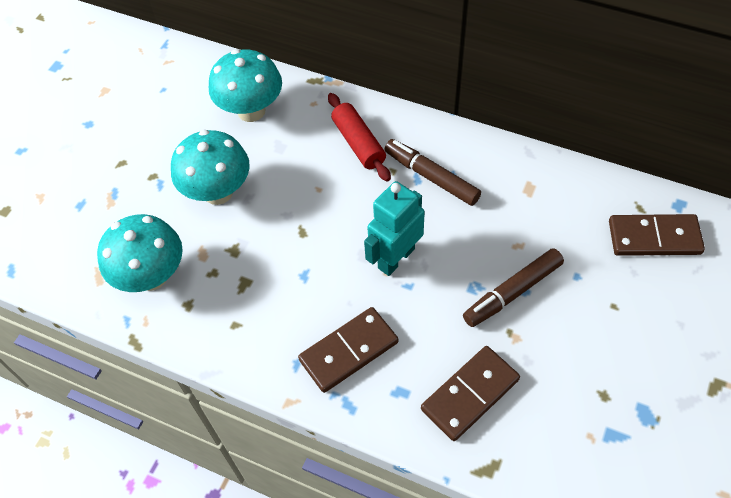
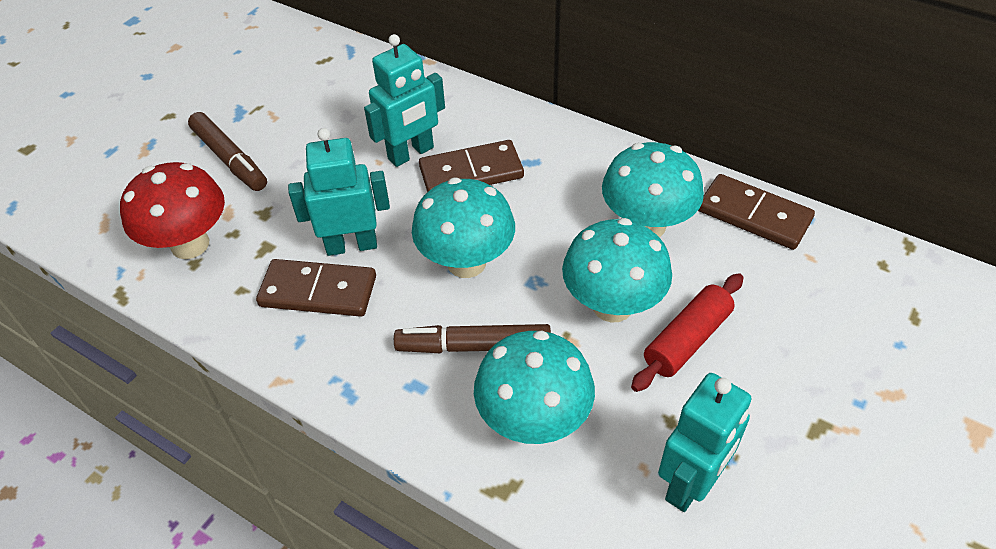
red mushroom: 0 -> 1
turquoise mushroom: 3 -> 4
turquoise robot: 1 -> 3

